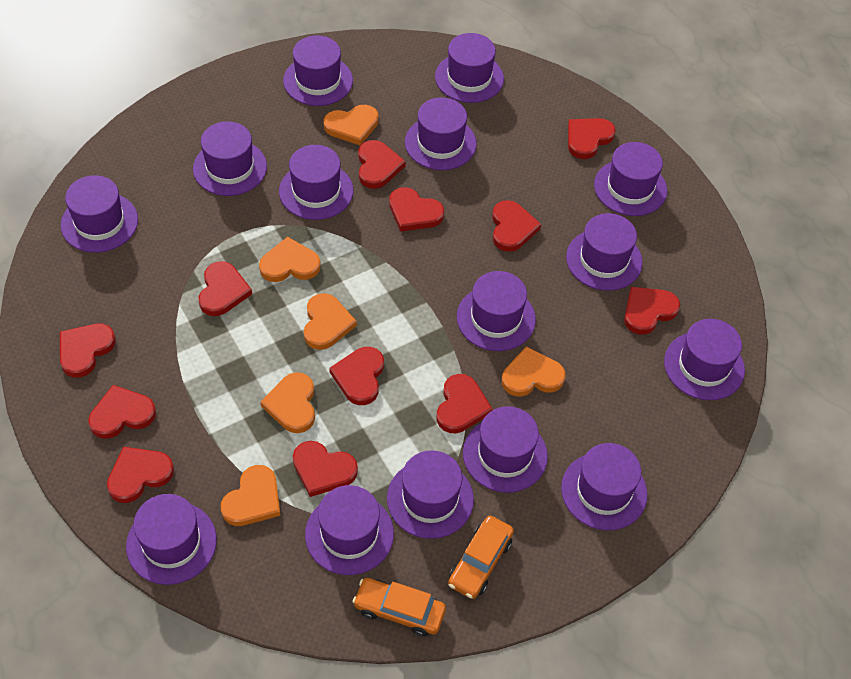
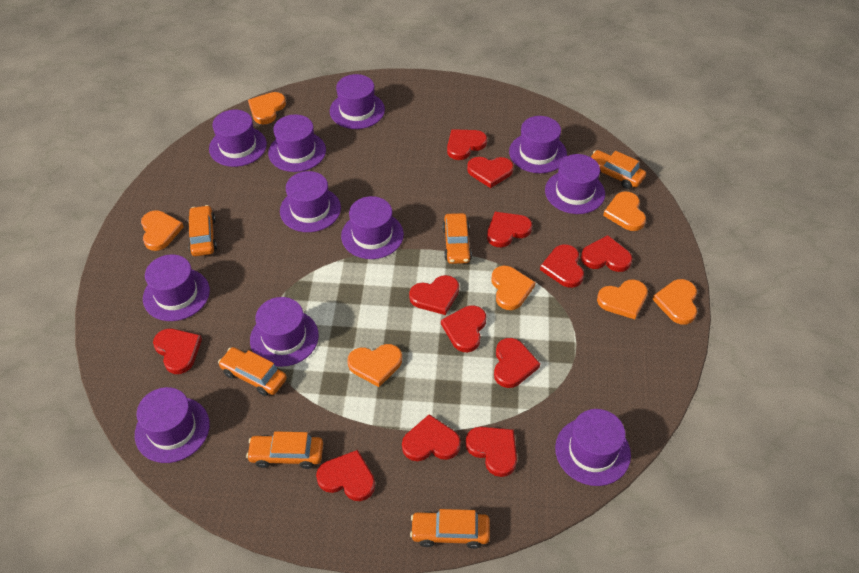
orange car: 2 -> 6
orange heart: 6 -> 7
purple hat: 15 -> 11

